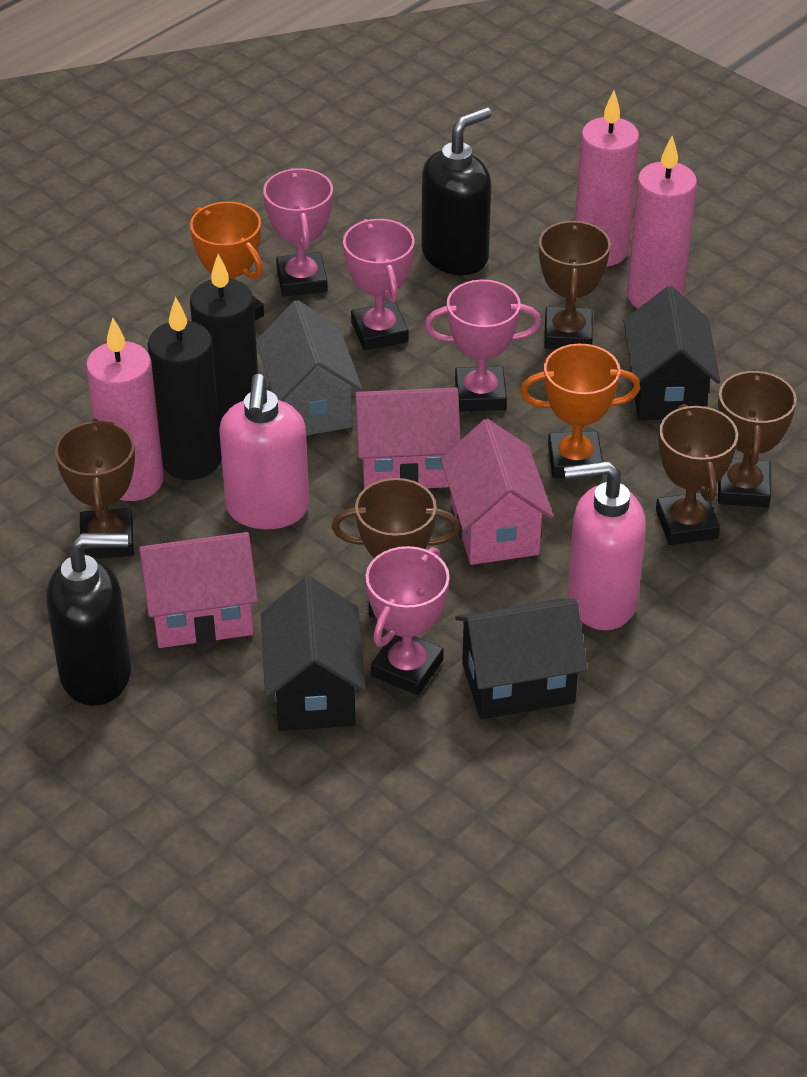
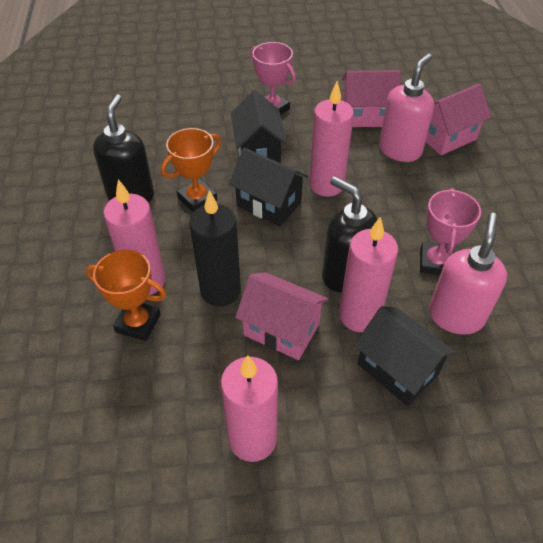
black candle: 2 -> 1
brown trophy: 5 -> 0
grey house: 1 -> 0
pink candle: 3 -> 4
pink trophy: 4 -> 2

